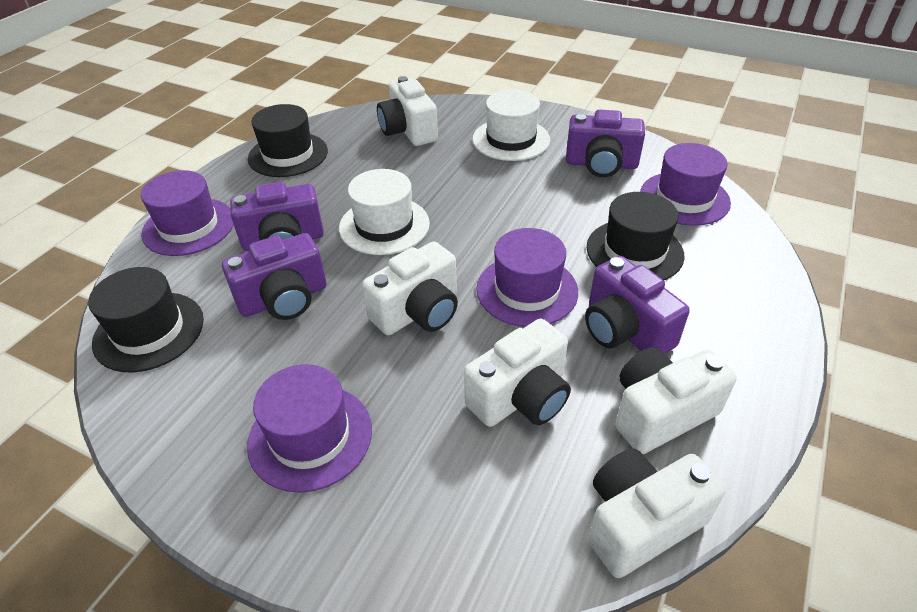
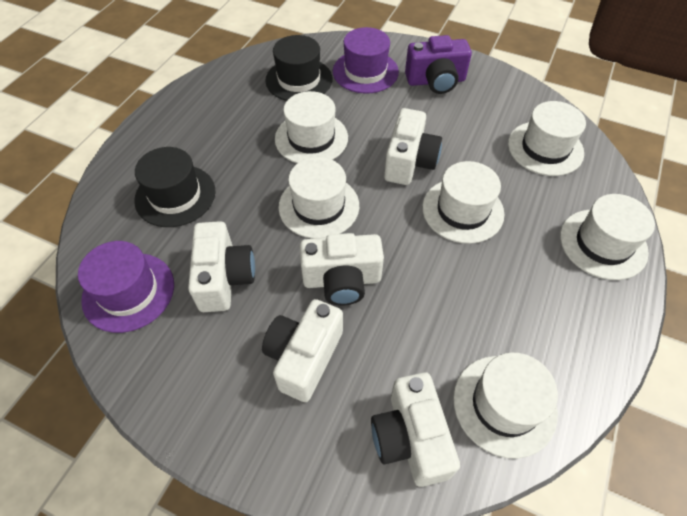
black hat: 3 -> 2
purple camera: 4 -> 1
purple hat: 4 -> 2
white hat: 2 -> 6

